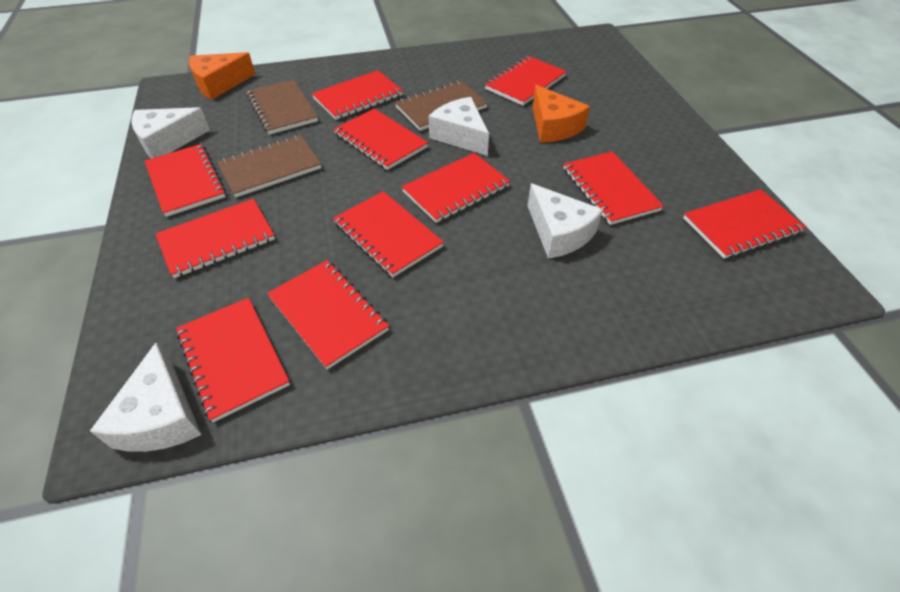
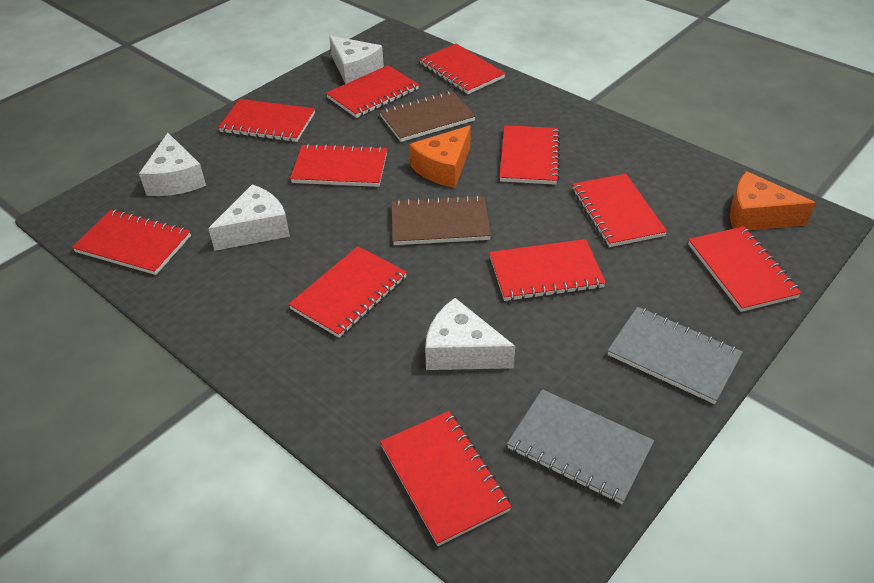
brown notebook: 3 -> 2
grey notebook: 0 -> 2

